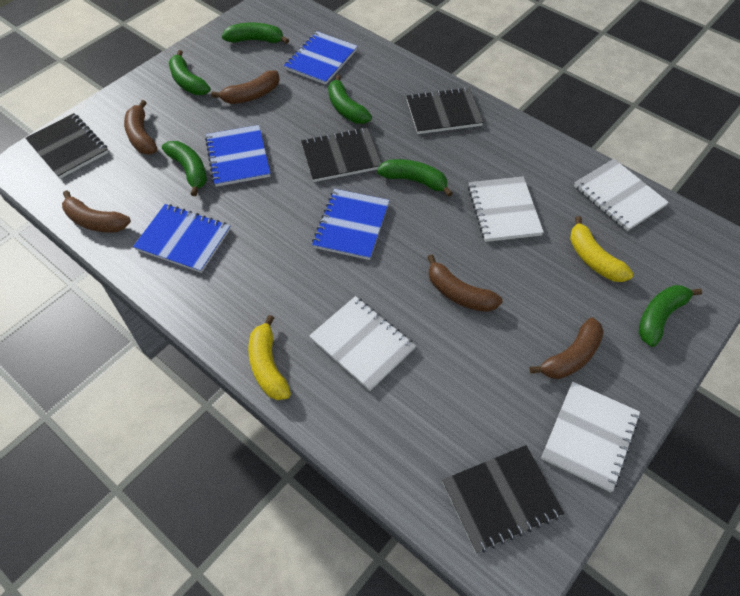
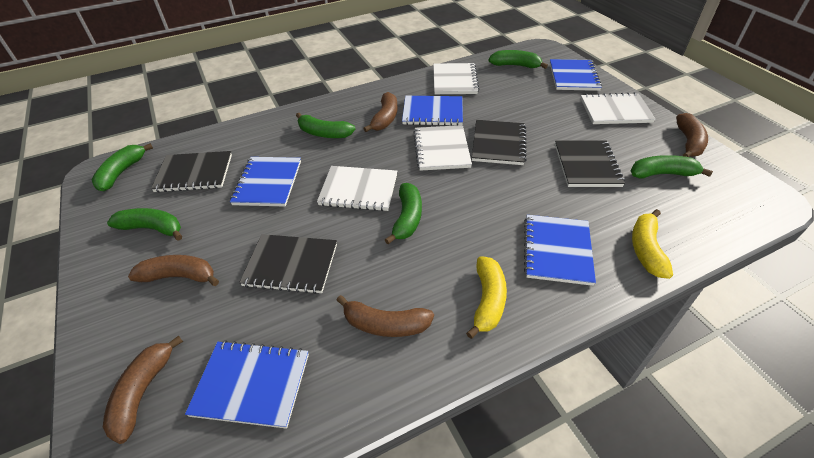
blue notebook: 4 -> 5

